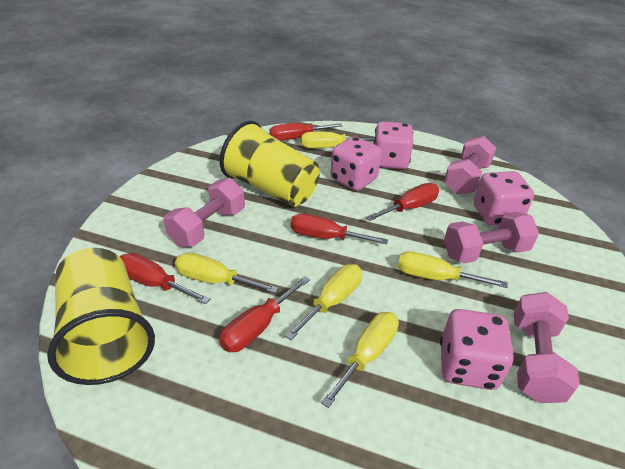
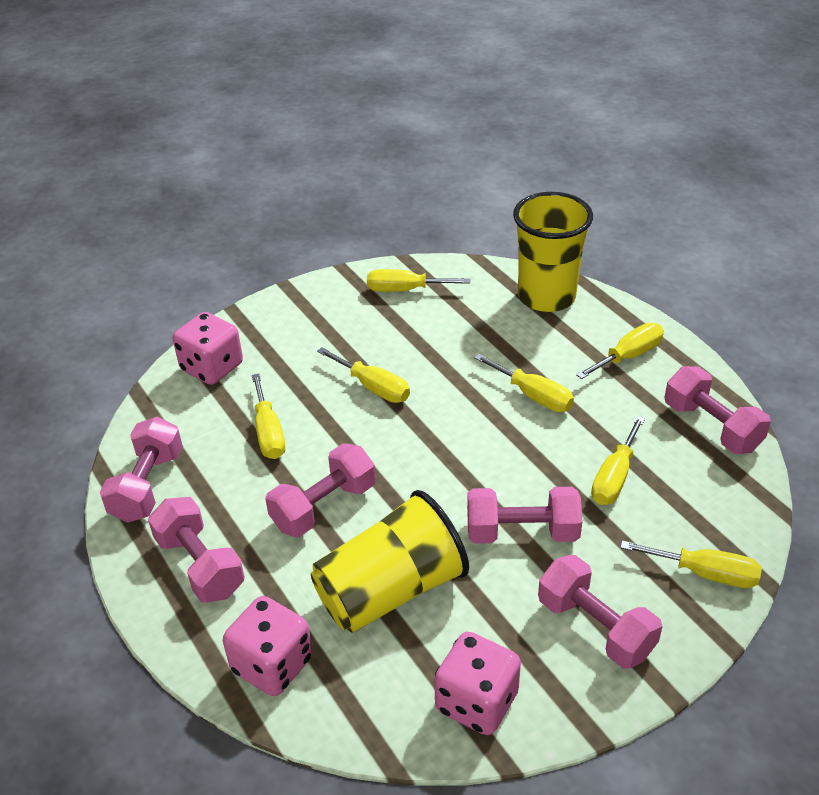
pink dice: 4 -> 3
pink dumbbell: 4 -> 6
red screwdriver: 5 -> 0
yellow screwdriver: 5 -> 7

